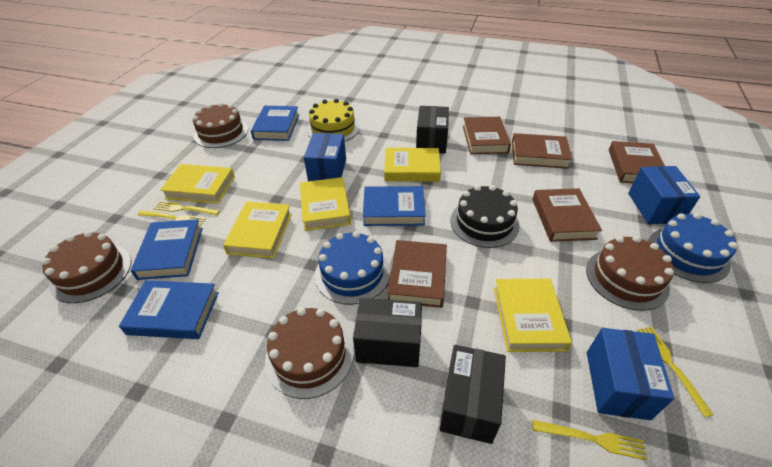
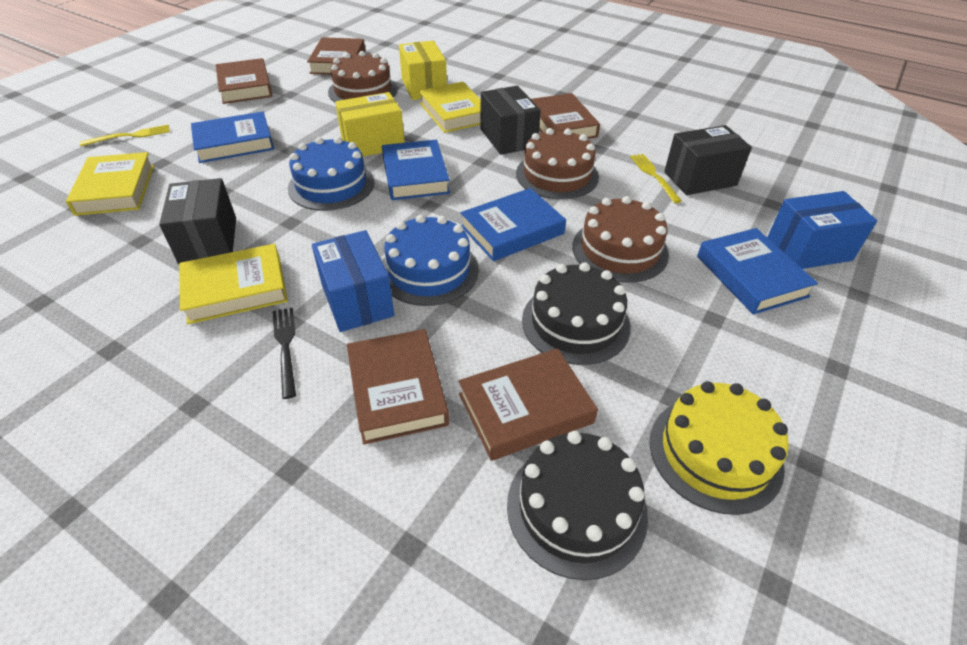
black cake: 1 -> 2
black fork: 0 -> 1
blue box: 3 -> 2
brown cake: 4 -> 3
yellow book: 5 -> 3
yellow box: 0 -> 2
yellow fork: 4 -> 2

